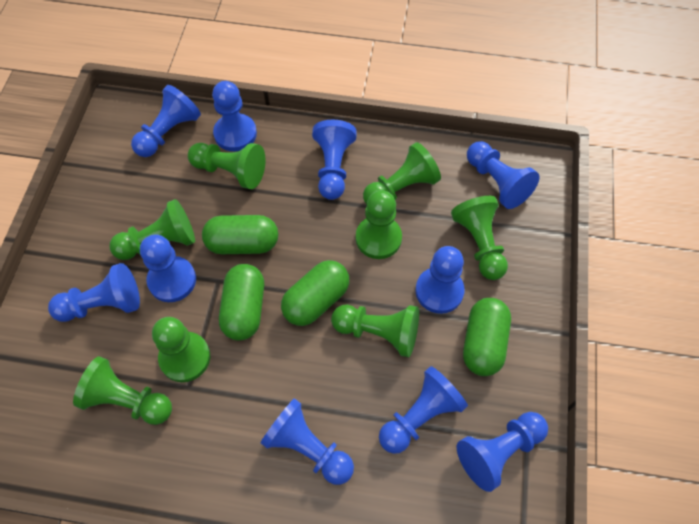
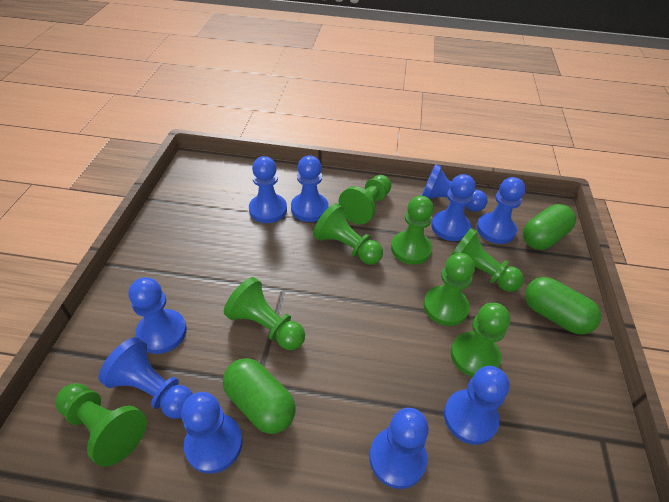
green capsule: 4 -> 3

